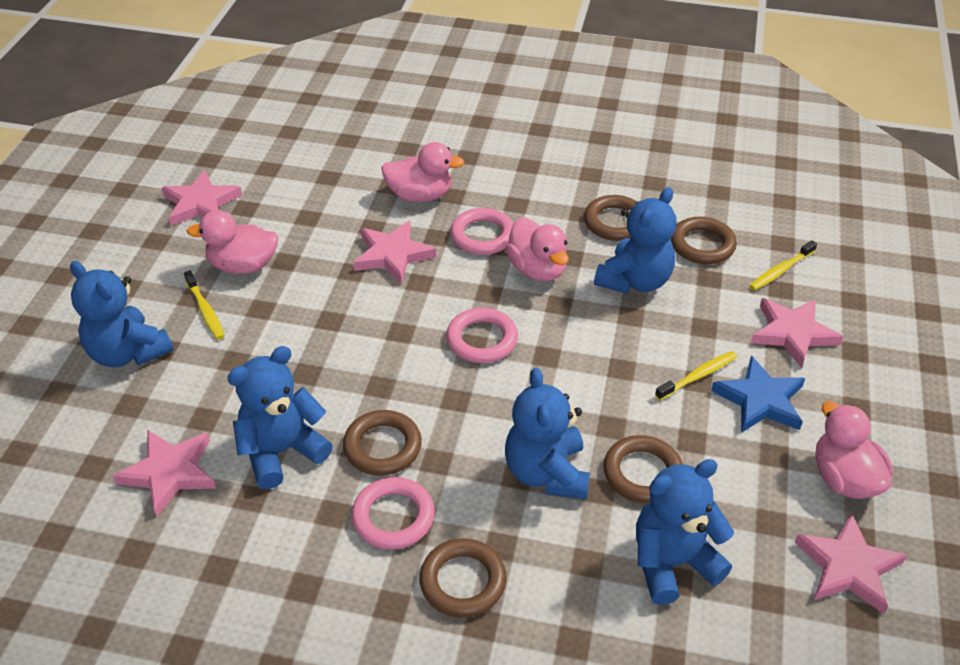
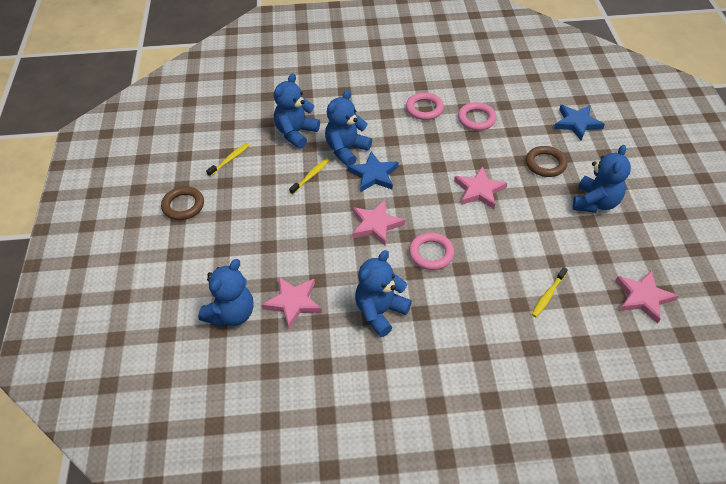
blue star: 1 -> 2
brown ring: 5 -> 2
pink duck: 4 -> 0
pink star: 5 -> 4

